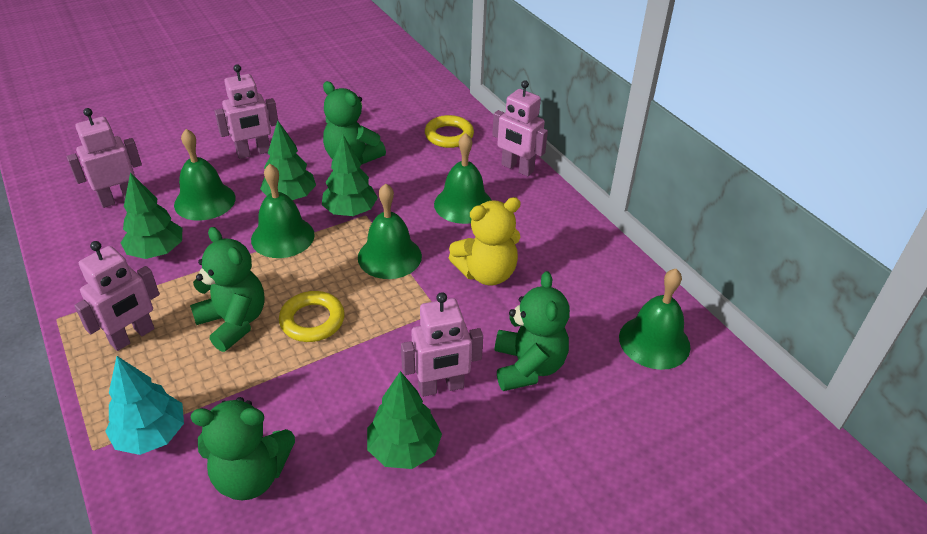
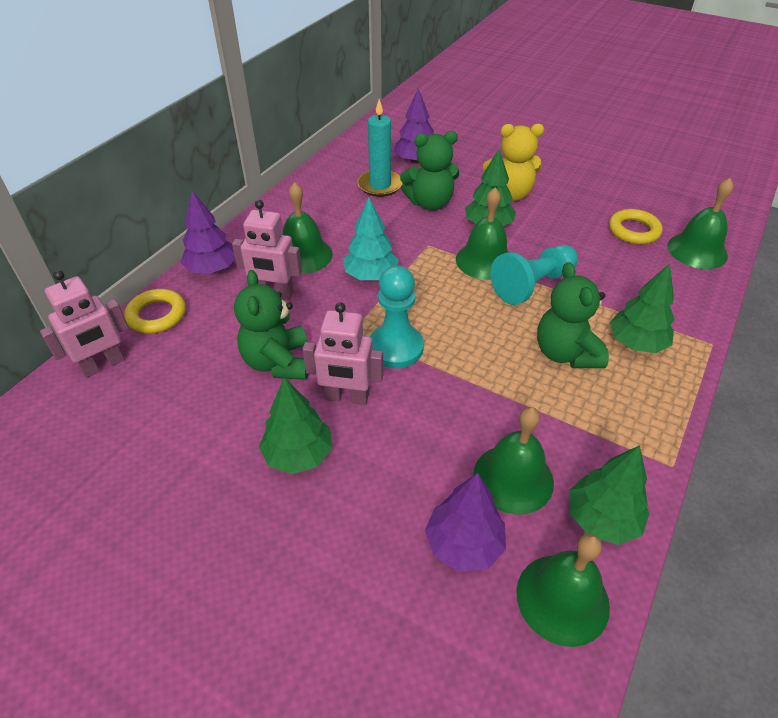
green teddy bear: 4 -> 3
pink robot: 5 -> 3
purple tree: 0 -> 3
turquoise candle: 0 -> 1
turquoise pawn: 0 -> 2

